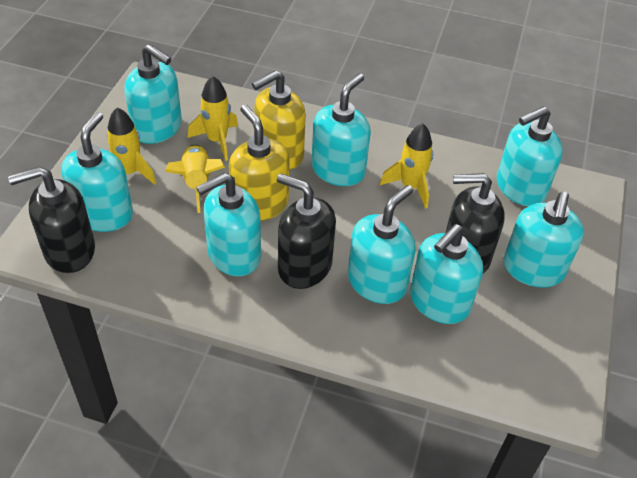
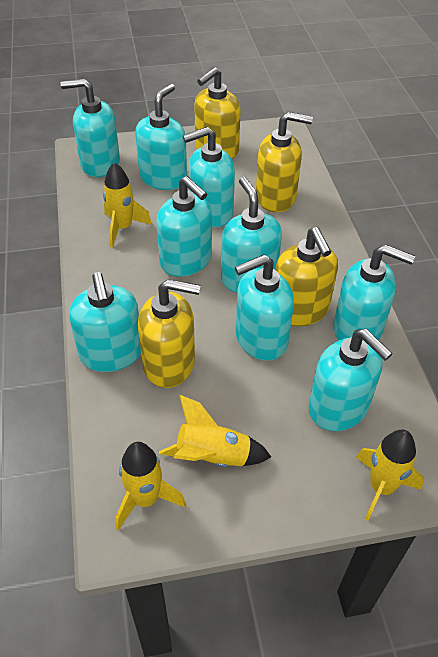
black soap dispenser: 3 -> 0
turquoise soap dispenser: 8 -> 9
yellow soap dispenser: 2 -> 4

